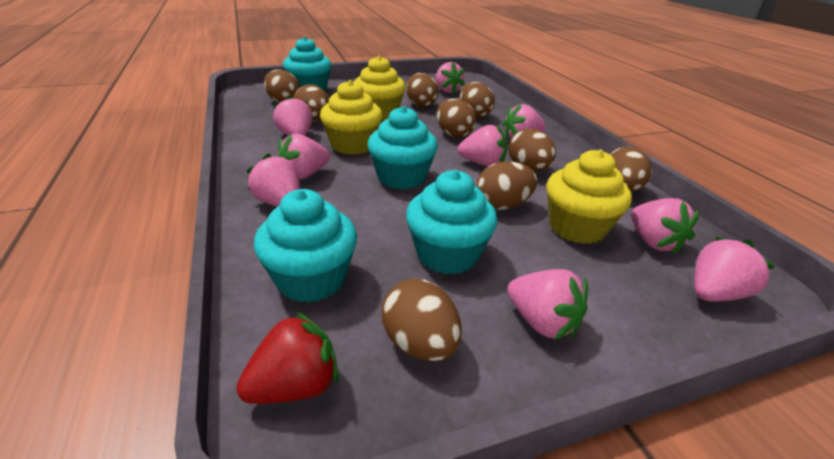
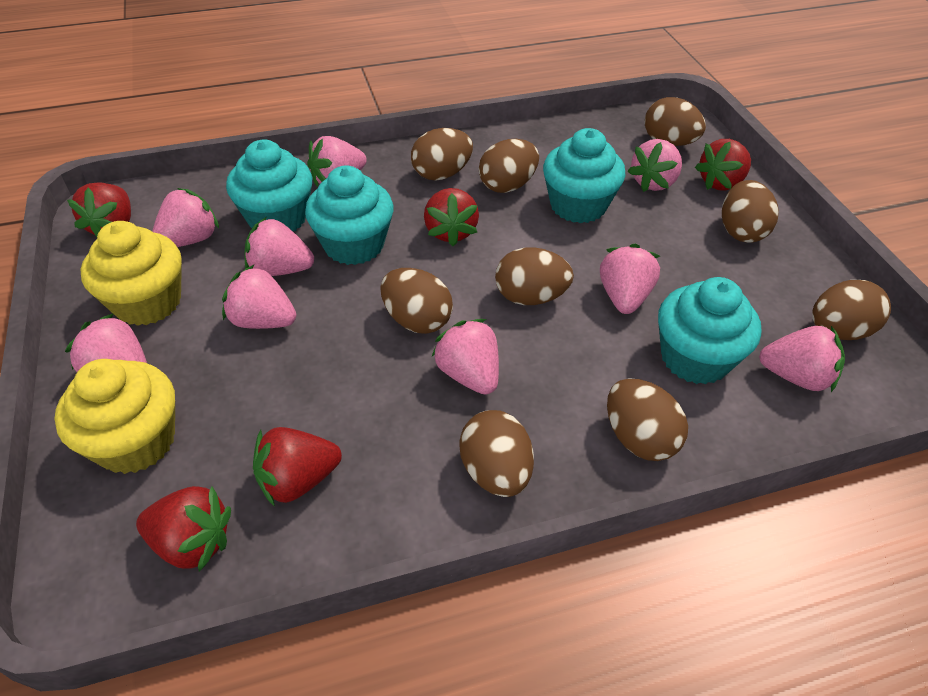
red strawberry: 1 -> 5
yellow cupcake: 3 -> 2

